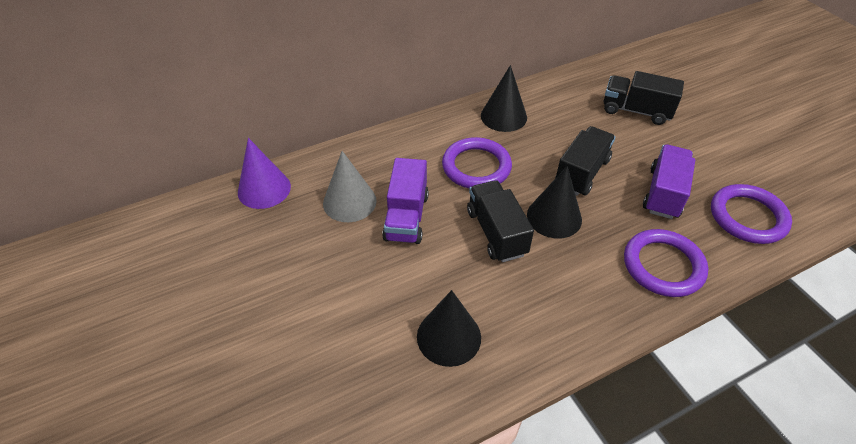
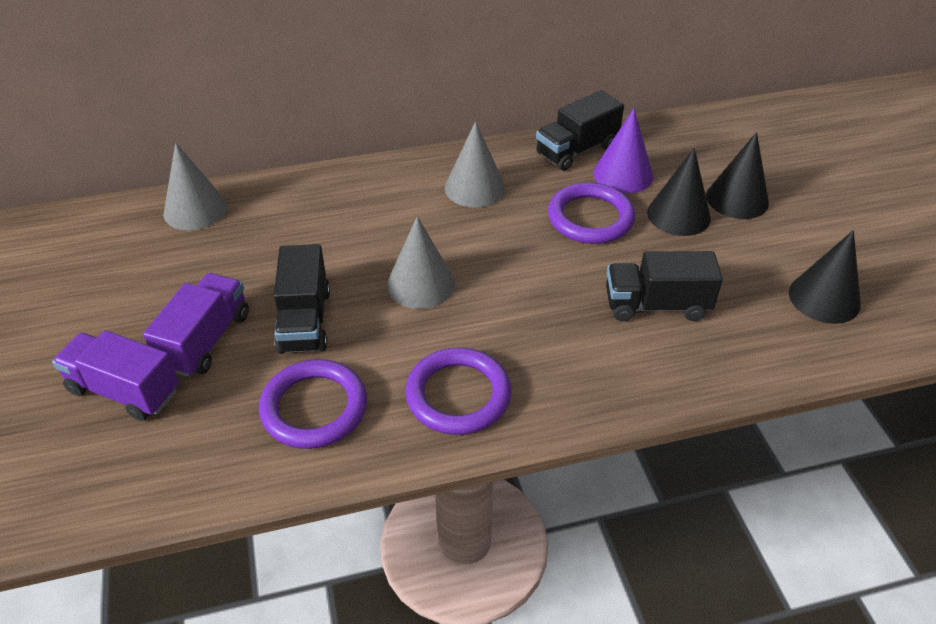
grey cone: 1 -> 3

